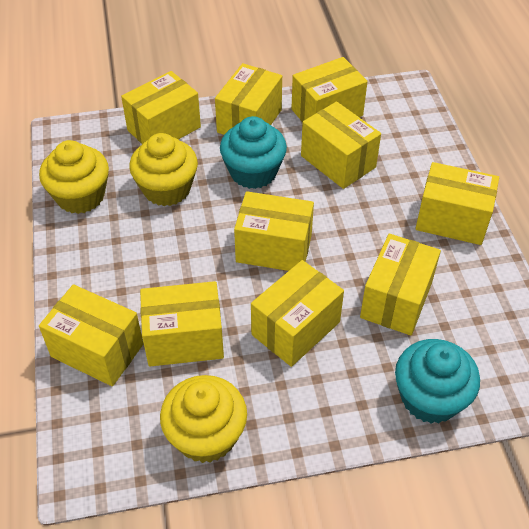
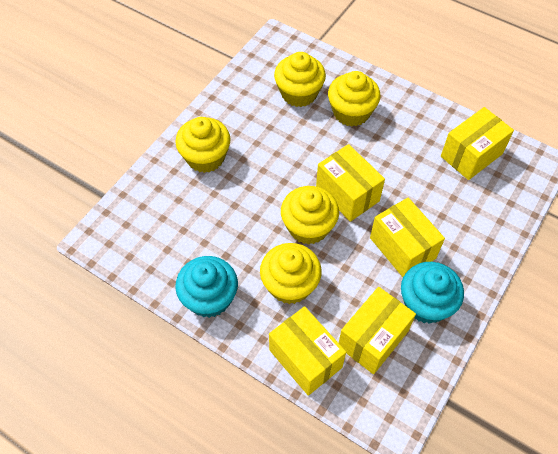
yellow box: 10 -> 5
yellow cupcake: 3 -> 5

